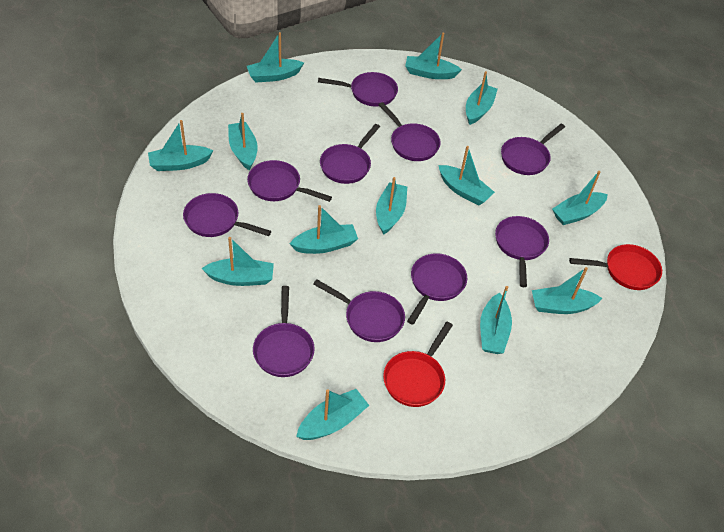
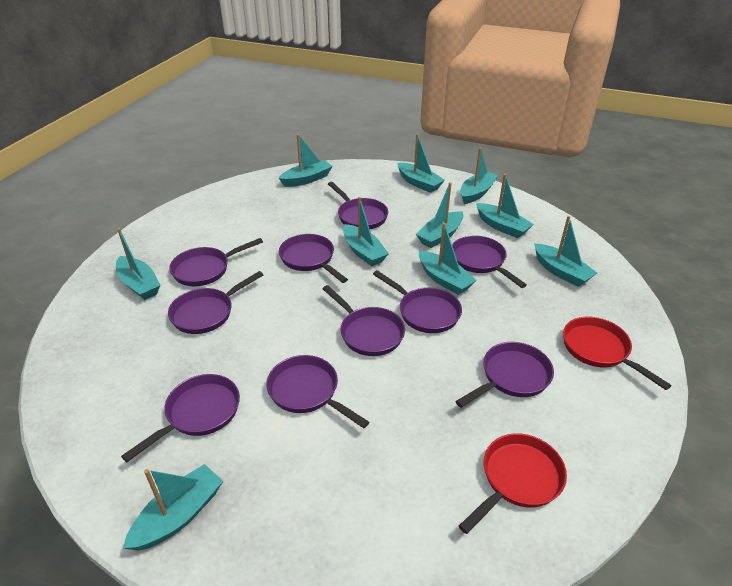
turquoise boat: 13 -> 10

